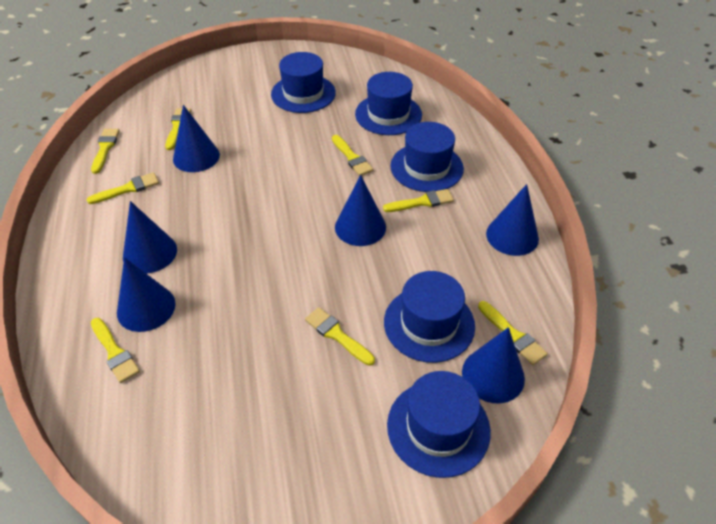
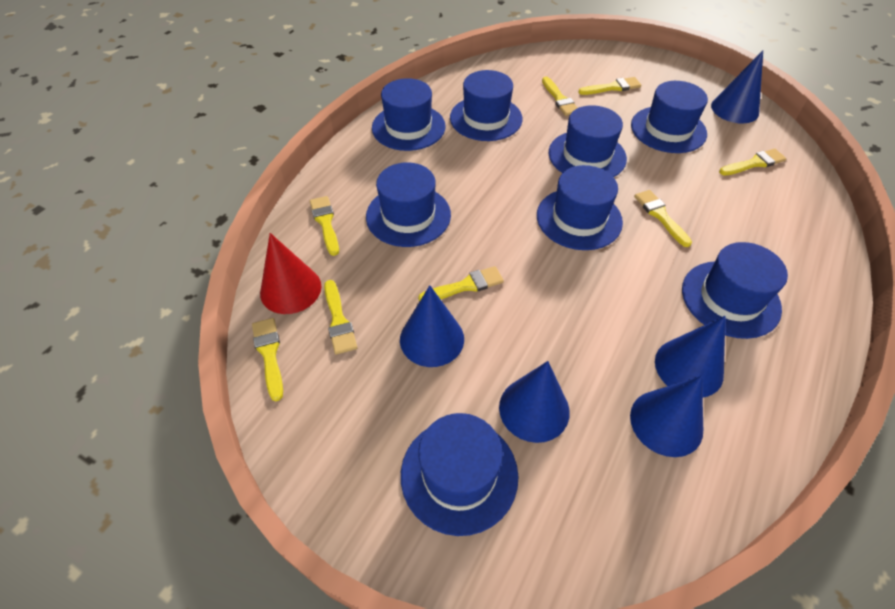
blue cone: 6 -> 5
blue hat: 5 -> 8
red cone: 0 -> 1

